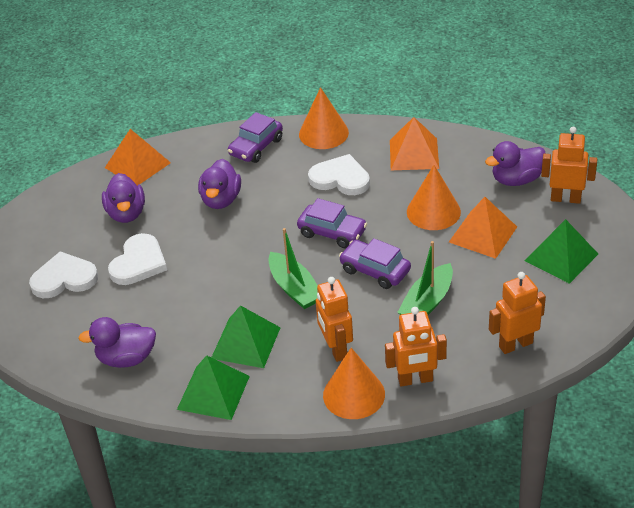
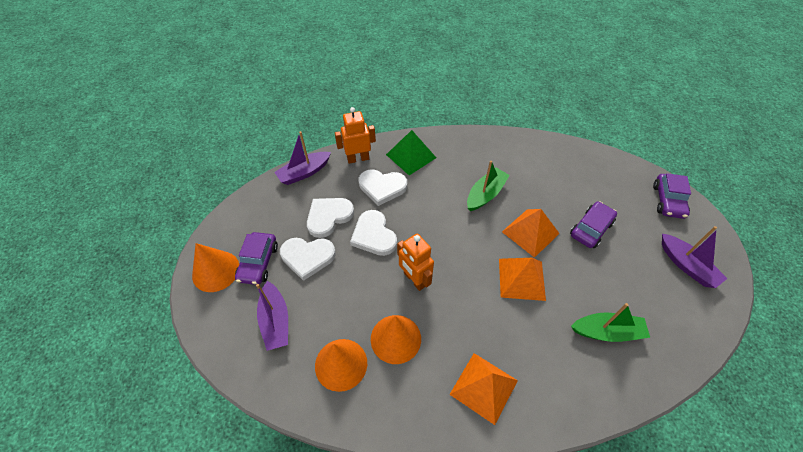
green pyramid: 3 -> 1
orange robot: 4 -> 2
purple boat: 0 -> 3
purple duck: 4 -> 0
white heart: 3 -> 4

